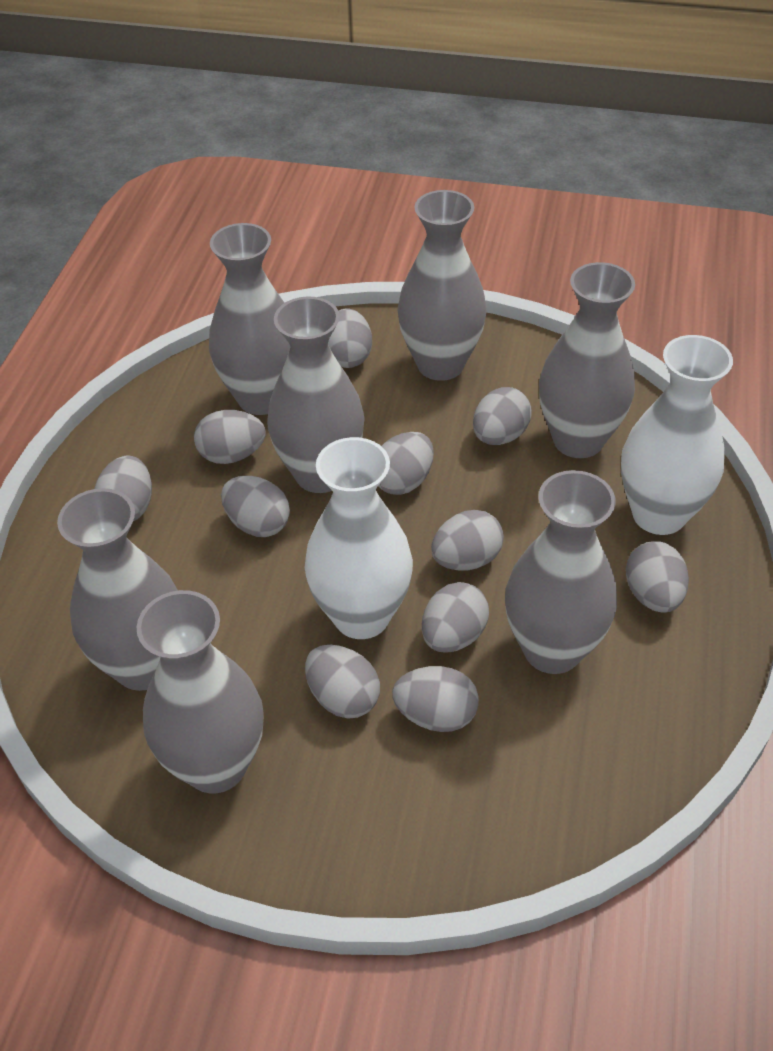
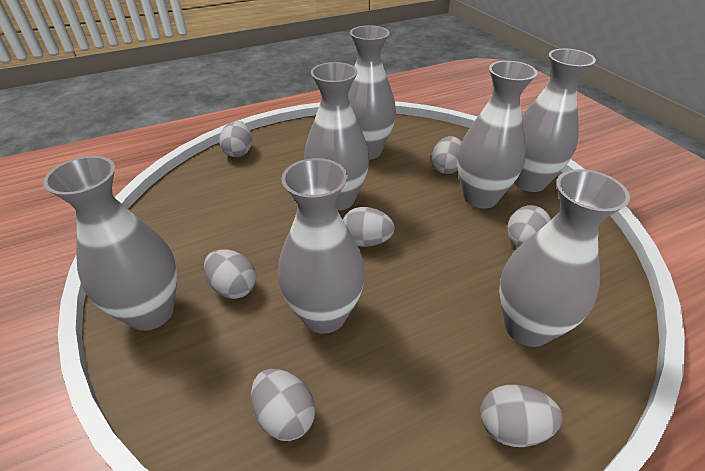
grey egg: 11 -> 7
white vase: 2 -> 0

